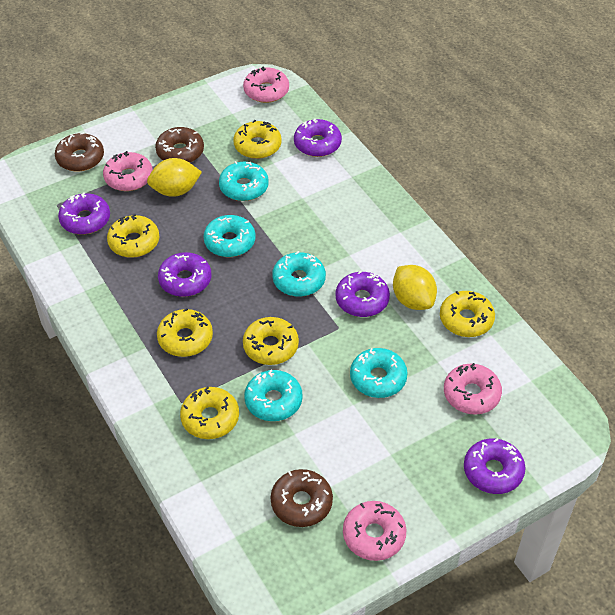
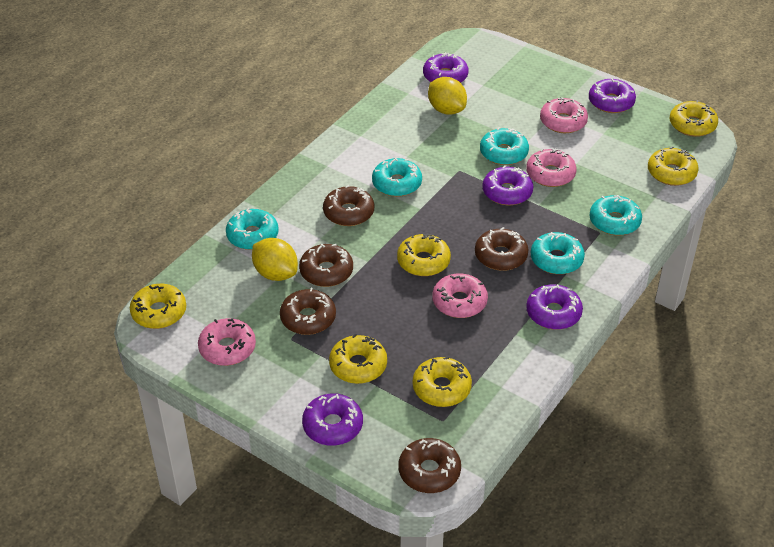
brown donut: 3 -> 5

